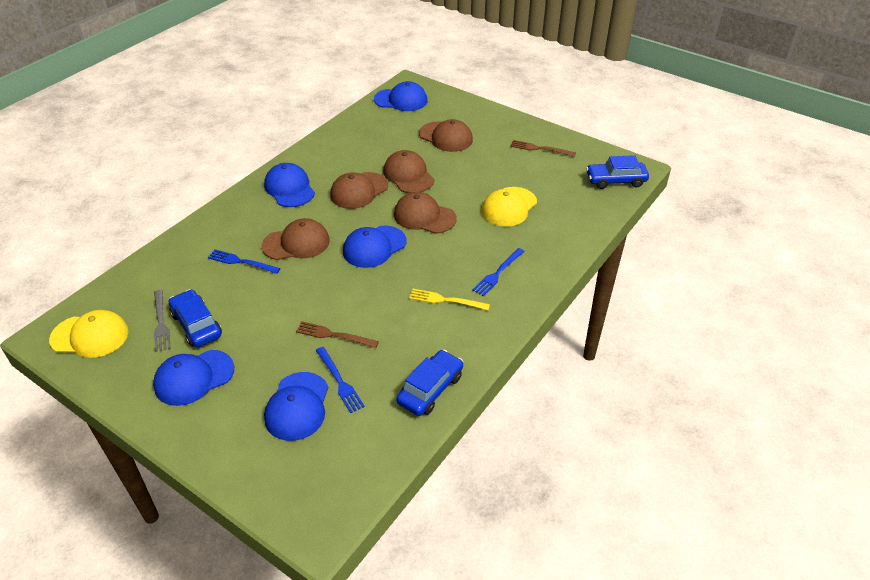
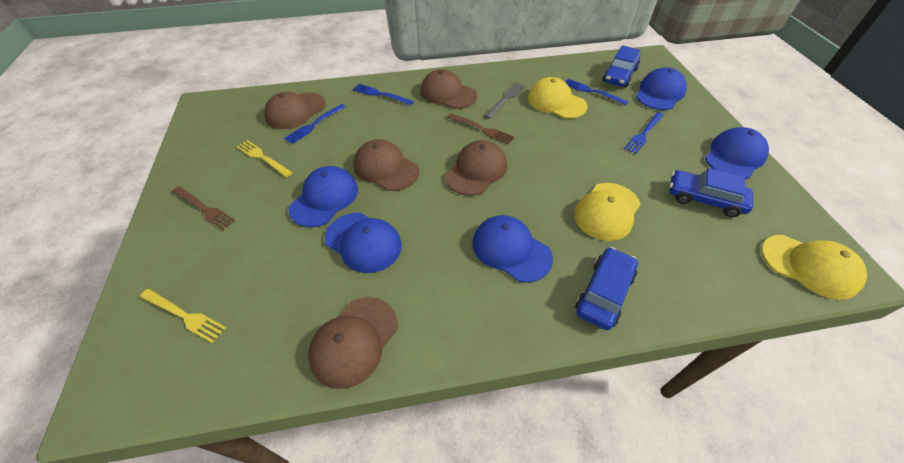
blue fork: 3 -> 4
yellow cap: 2 -> 3
yellow fork: 1 -> 2

